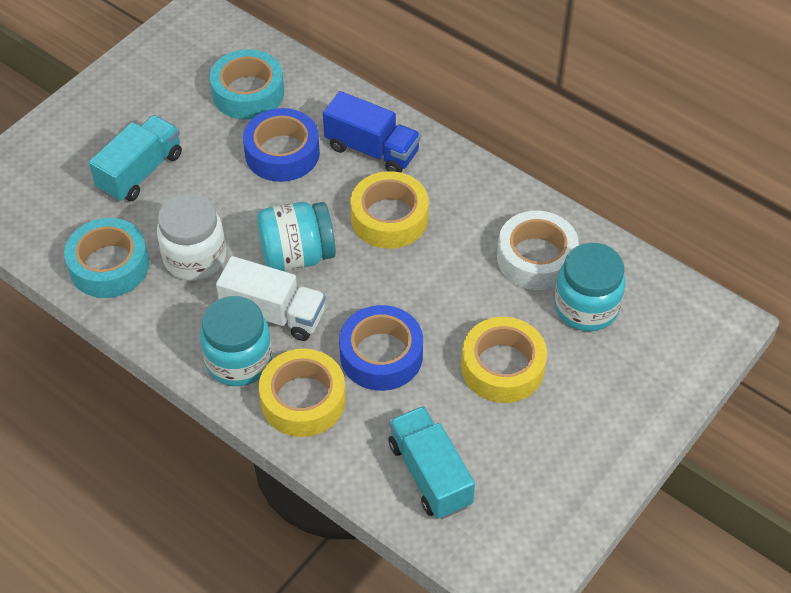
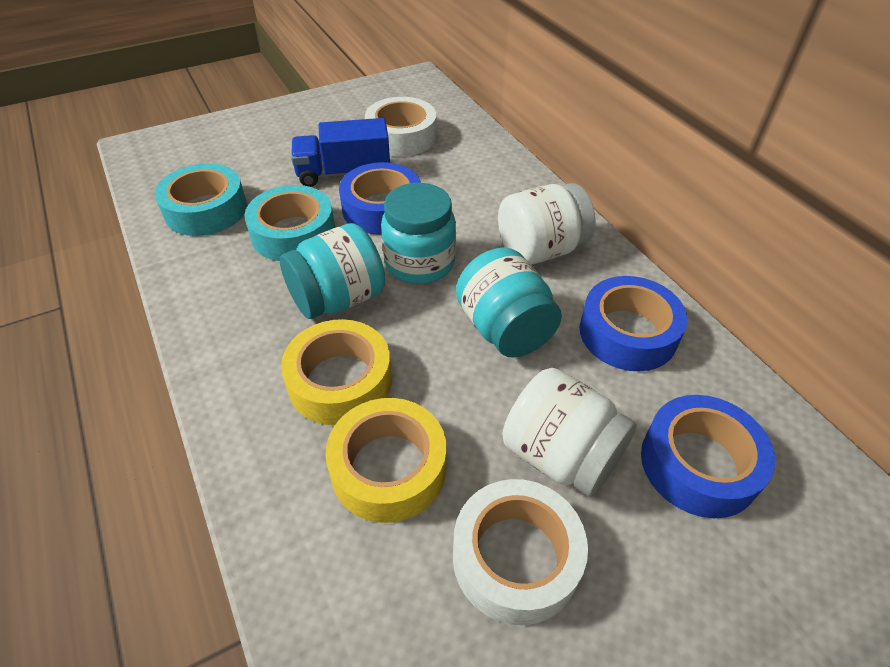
blue tape: 2 -> 3
turquoise truck: 2 -> 0
white jar: 1 -> 2
white tape: 1 -> 2
white truck: 1 -> 0
yellow tape: 3 -> 2

